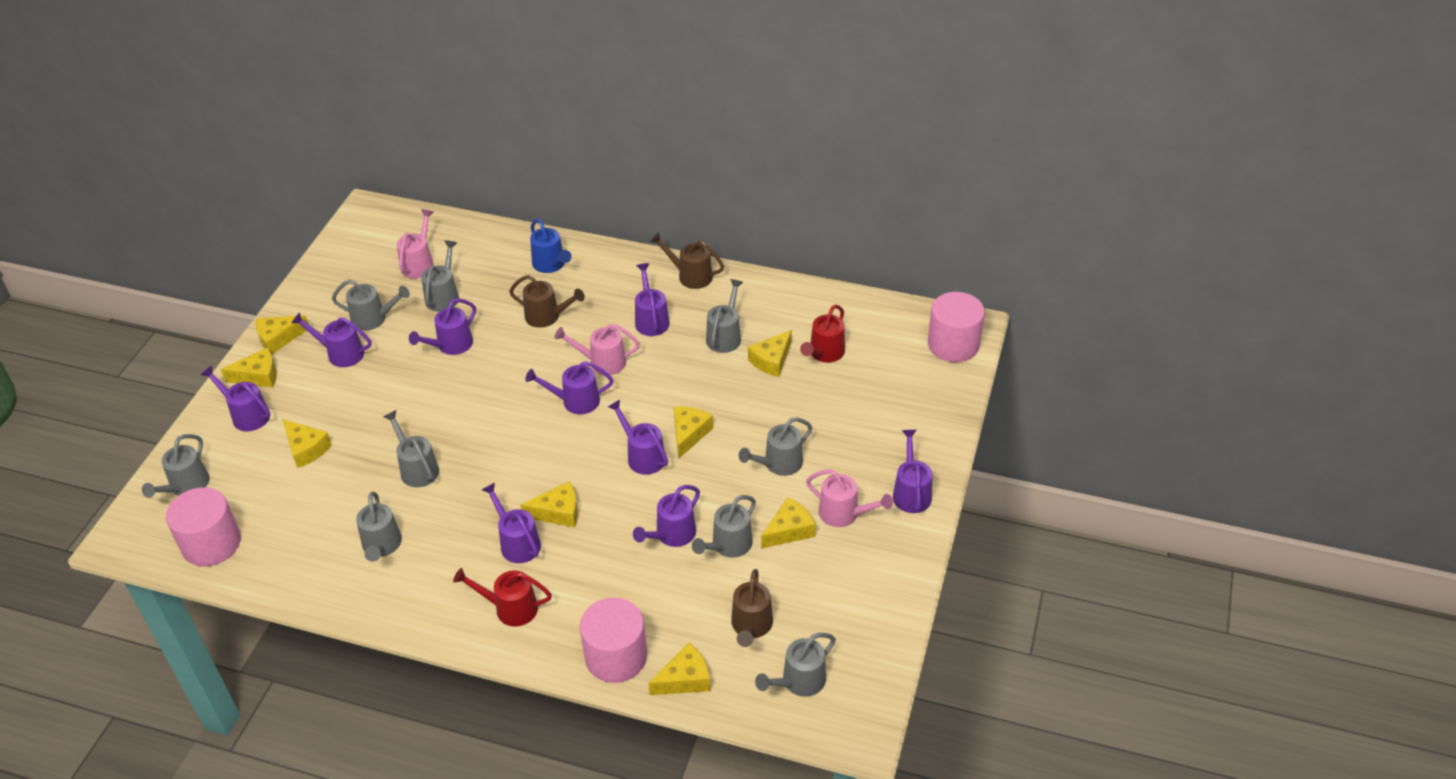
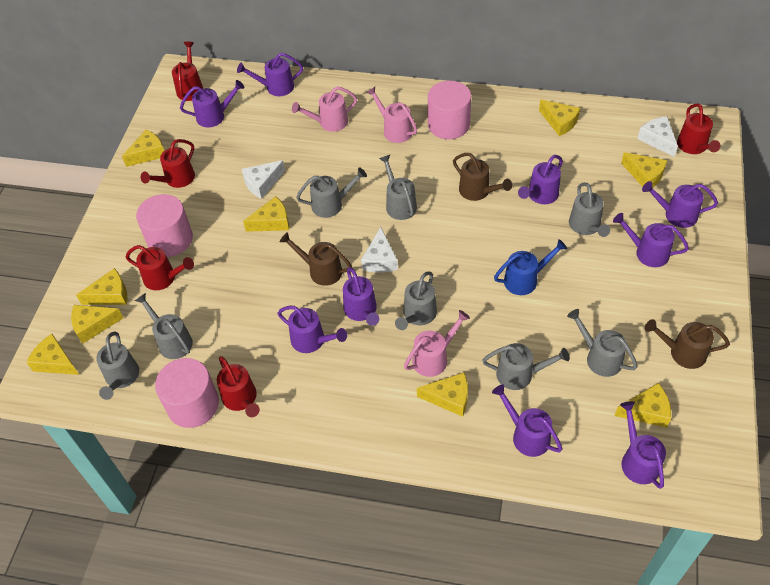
grey watering can: 9 -> 8
red watering can: 2 -> 5
white cheese: 0 -> 3
yellow cheese: 8 -> 9

